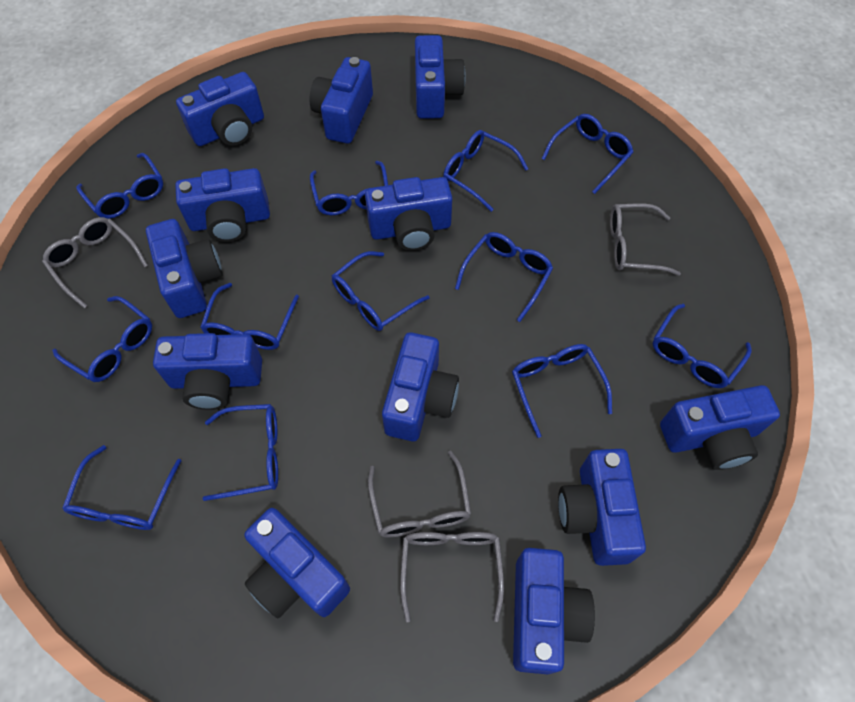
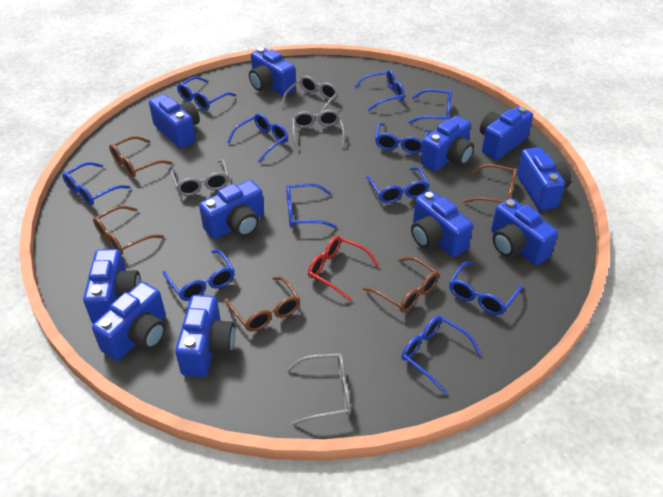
blue camera: 12 -> 11
blue glasses: 12 -> 11
brown glasses: 0 -> 5
red glasses: 0 -> 1

